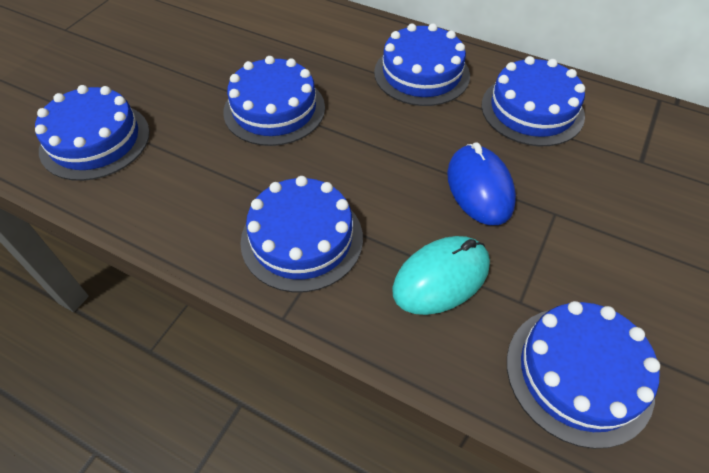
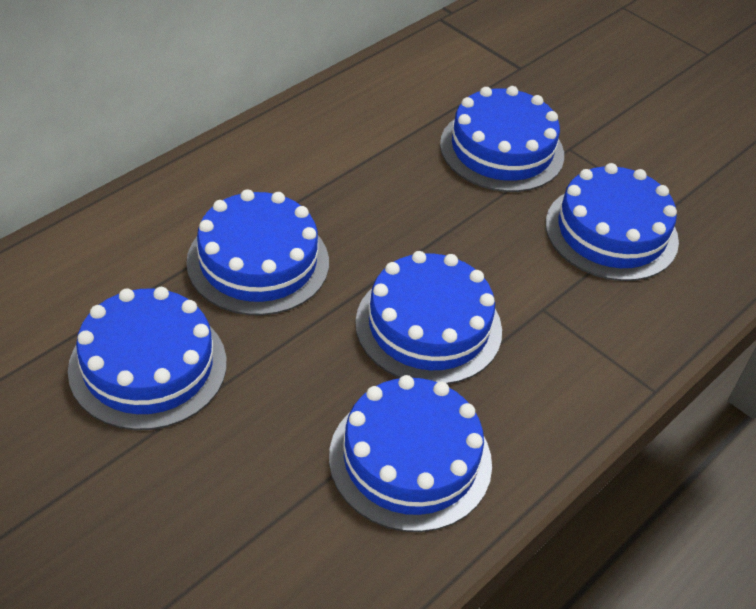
blue mouse: 1 -> 0
turquoise mouse: 1 -> 0

